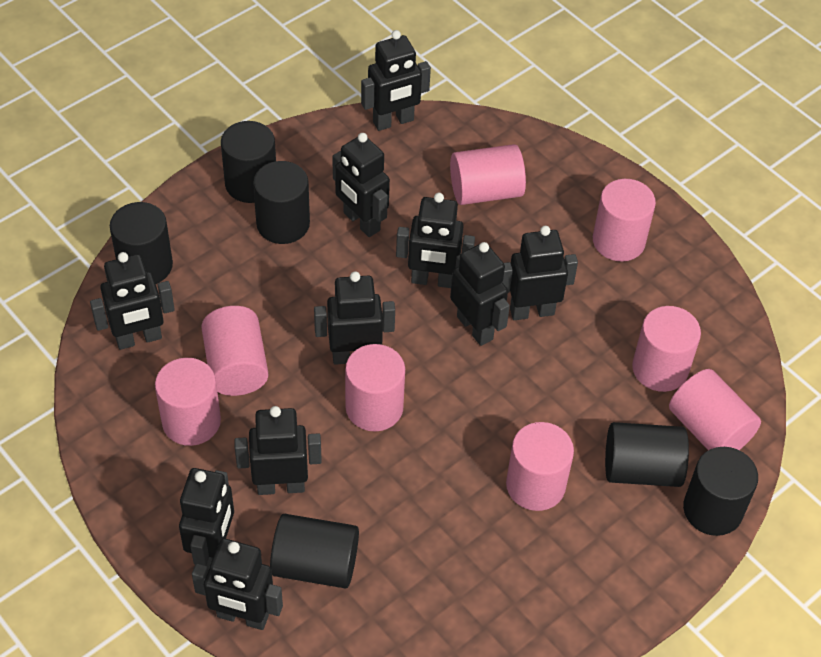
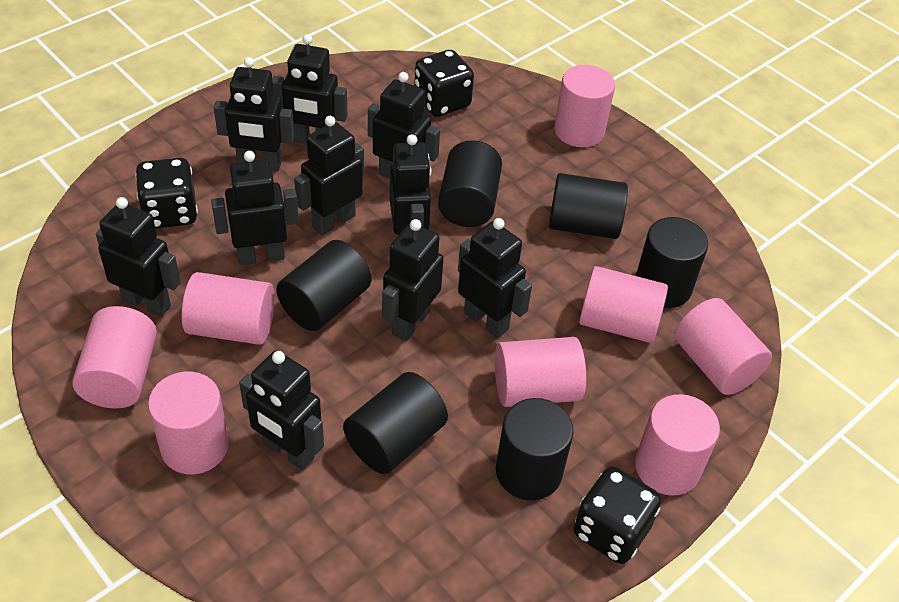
black dice: 0 -> 3

